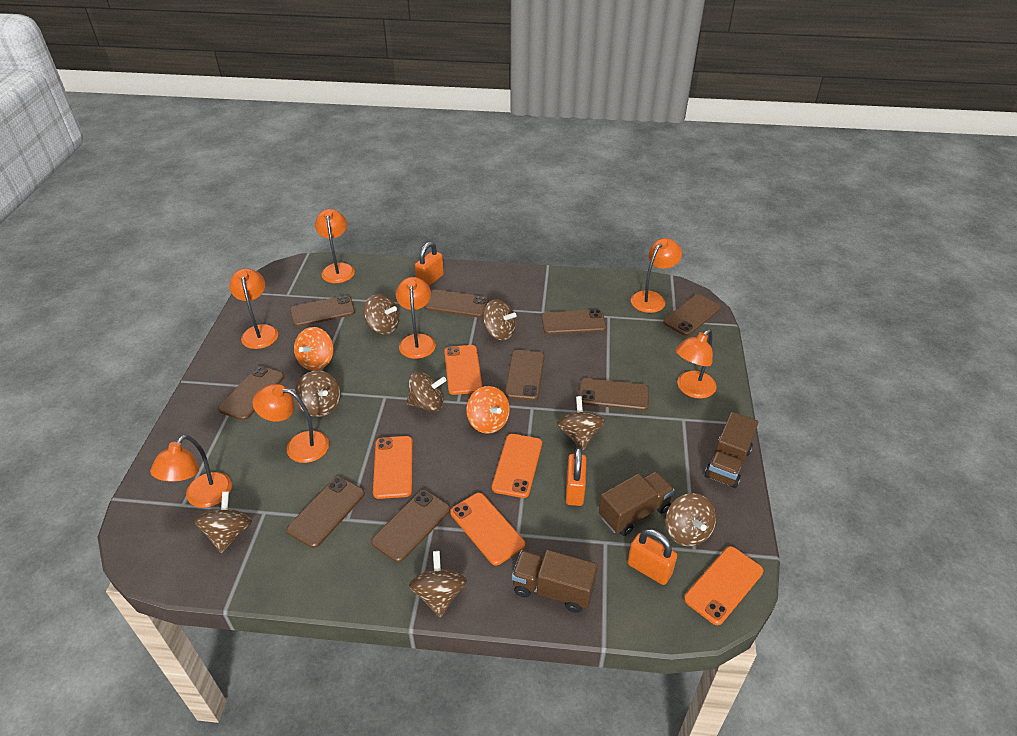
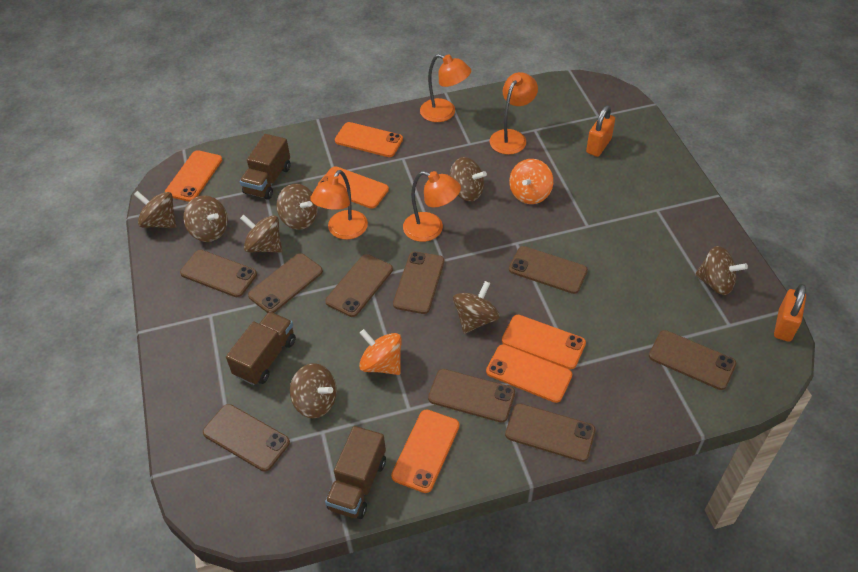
orange lamp: 7 -> 4
orange padlock: 3 -> 2
orange phone: 5 -> 6

